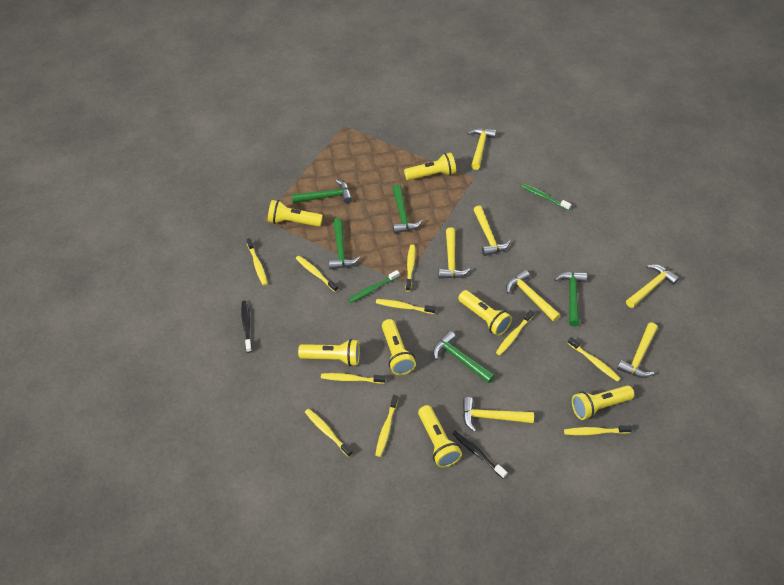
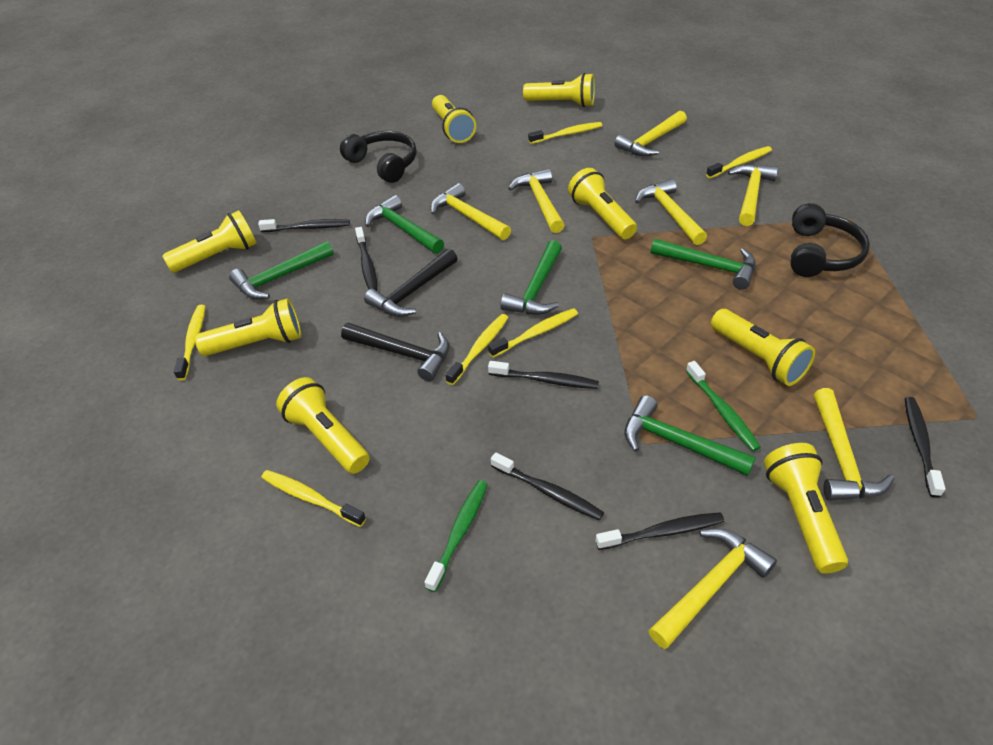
black hammer: 0 -> 2
black headphones: 0 -> 2
black toothbrush: 2 -> 6
yellow flashlight: 7 -> 8
yellow toothbrush: 10 -> 6

